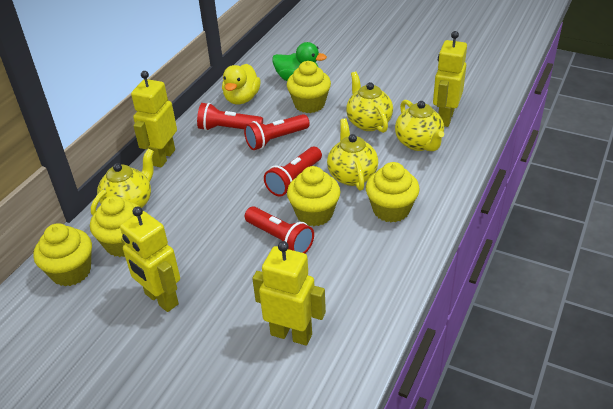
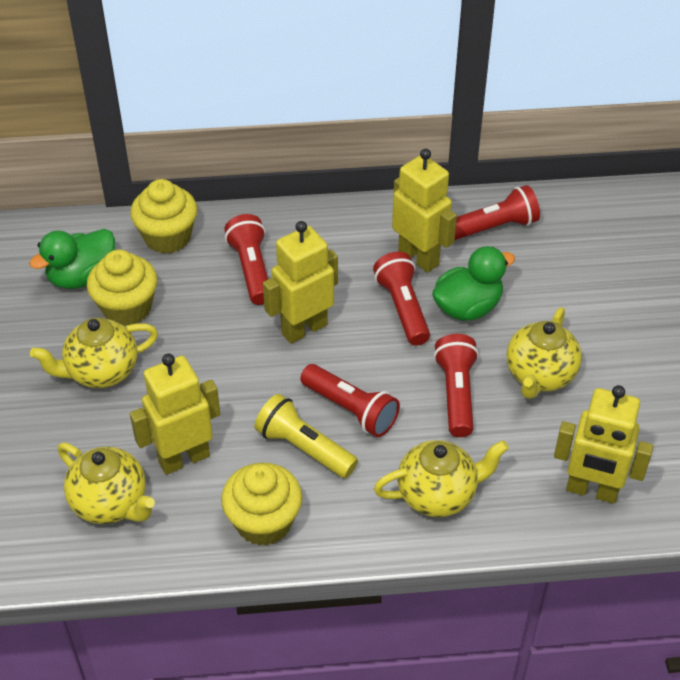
green duck: 1 -> 2
red flashlight: 4 -> 5
yellow cupcake: 5 -> 3
yellow duck: 1 -> 0
yellow flashlight: 0 -> 1

